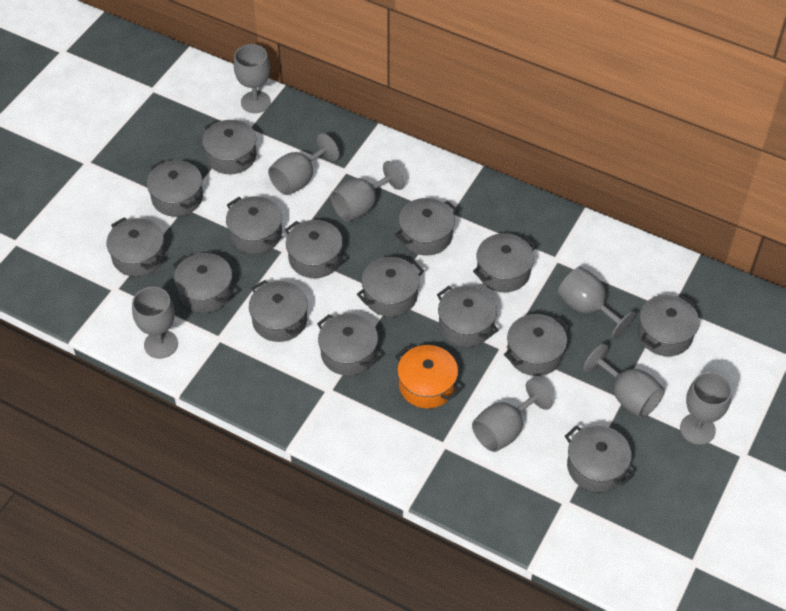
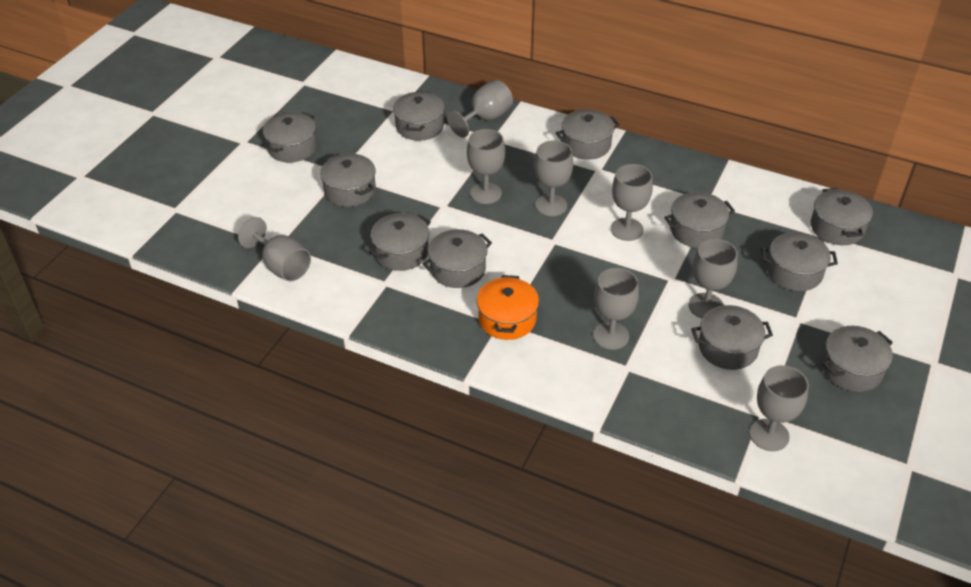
grey pot: 15 -> 11

